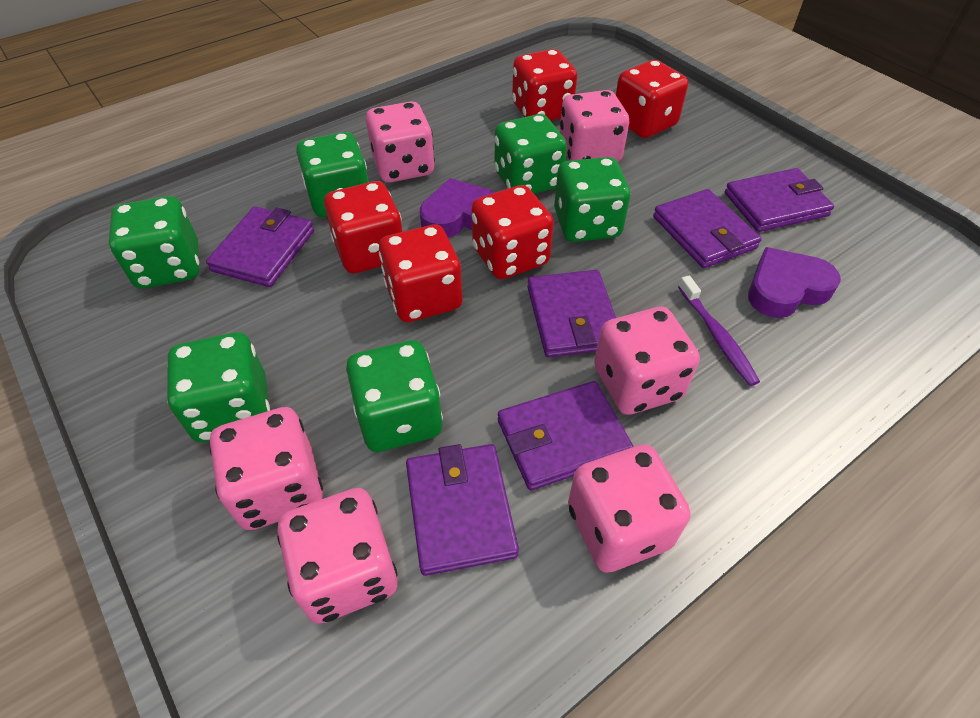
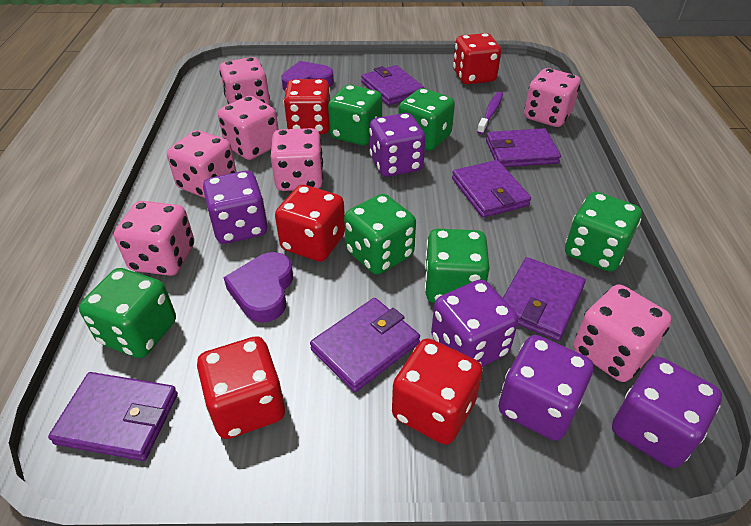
pink dice: 6 -> 7
purple dice: 0 -> 5

